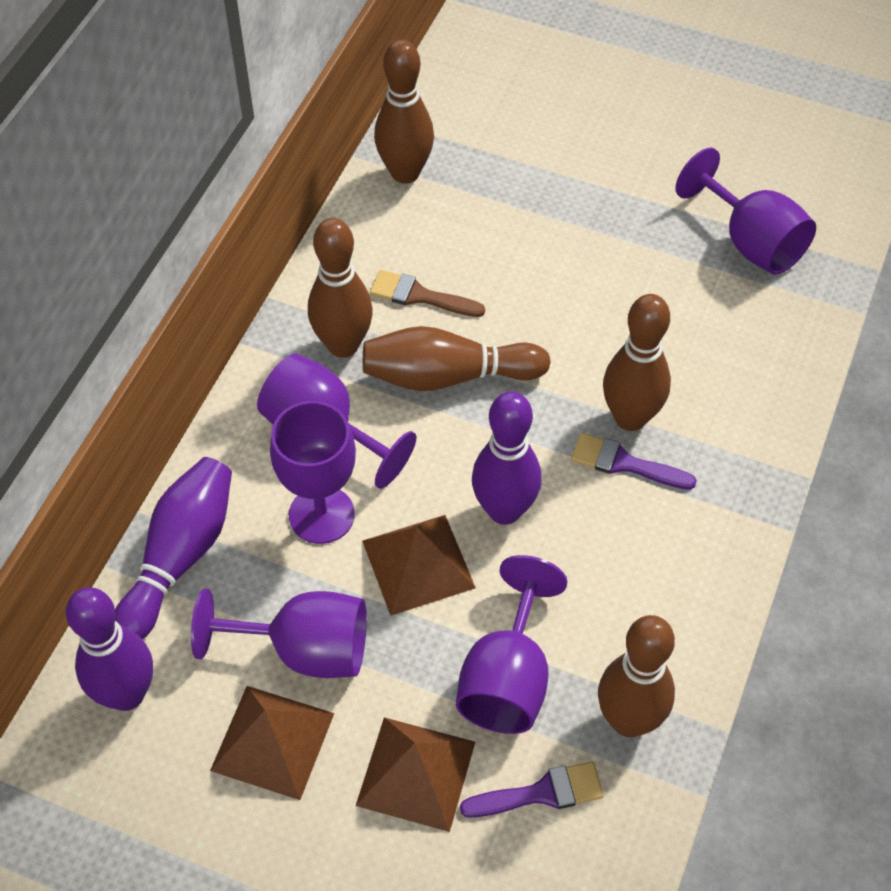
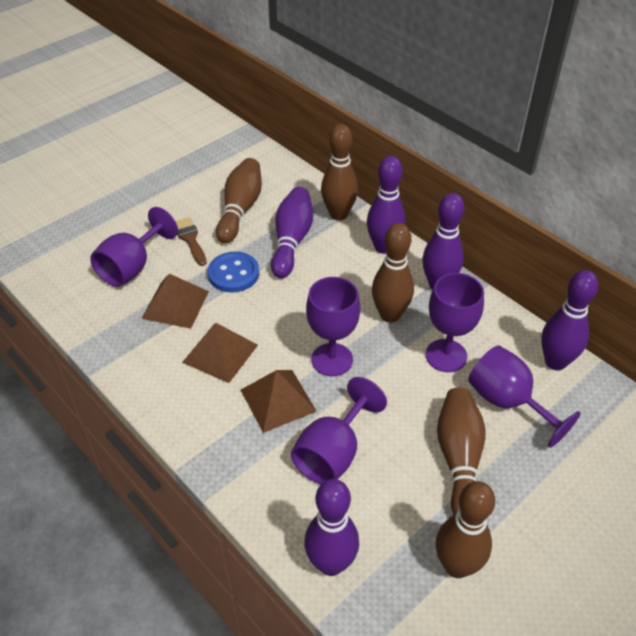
blue button: 0 -> 1
purple bowling pin: 3 -> 5
purple brush: 2 -> 0

